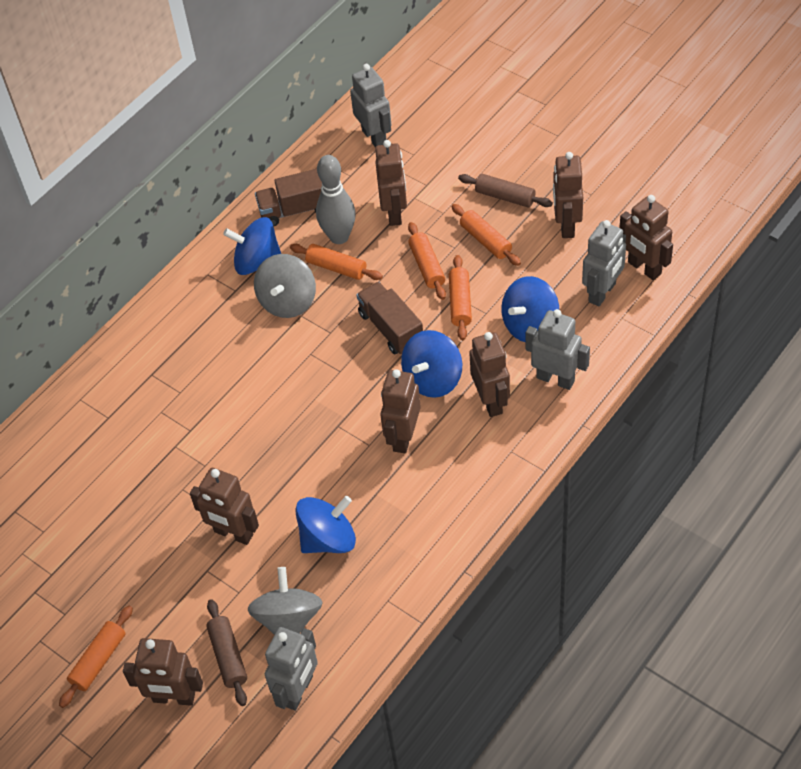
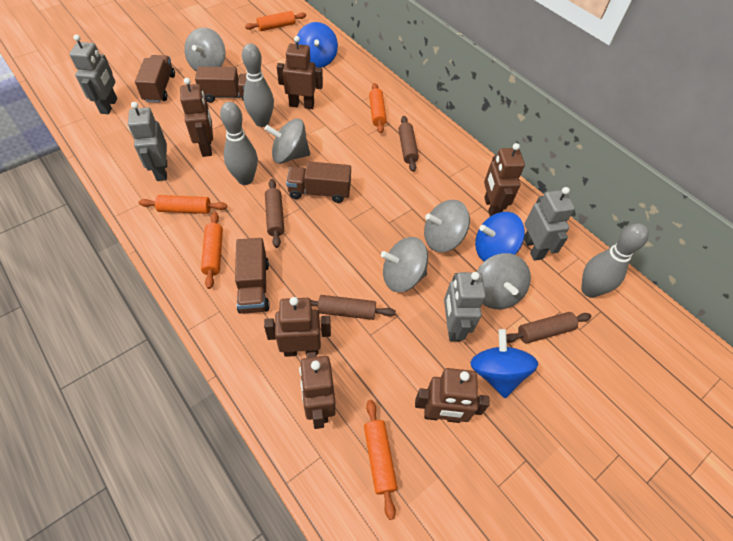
blue spinning top: 4 -> 3
brown robot: 7 -> 6
brown rolling pin: 2 -> 4
brown truck: 2 -> 4
grey bowling pin: 1 -> 3
grey spinning top: 2 -> 5

